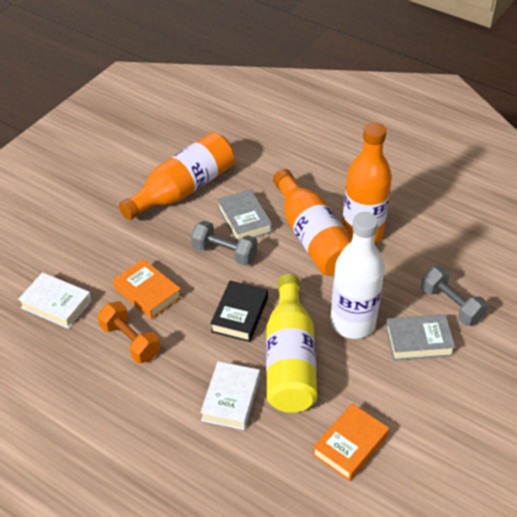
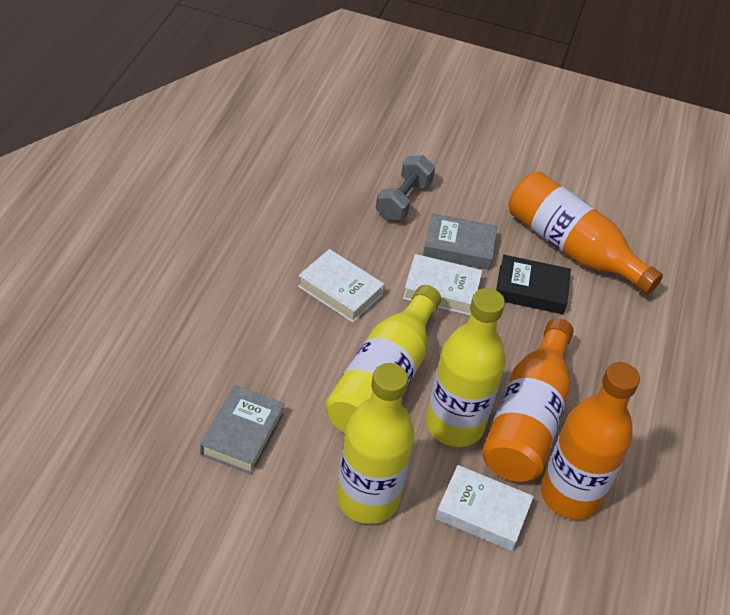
grey dumbbell: 2 -> 1
orange book: 2 -> 0
orange dumbbell: 1 -> 0
white book: 2 -> 3
white bottle: 1 -> 0
yellow bottle: 1 -> 3

